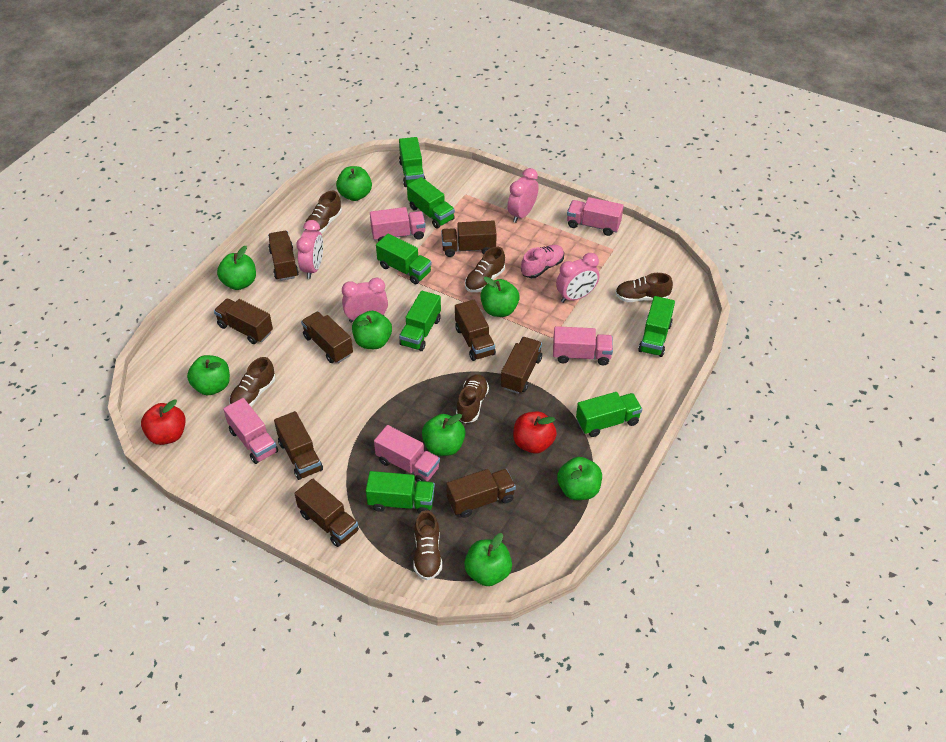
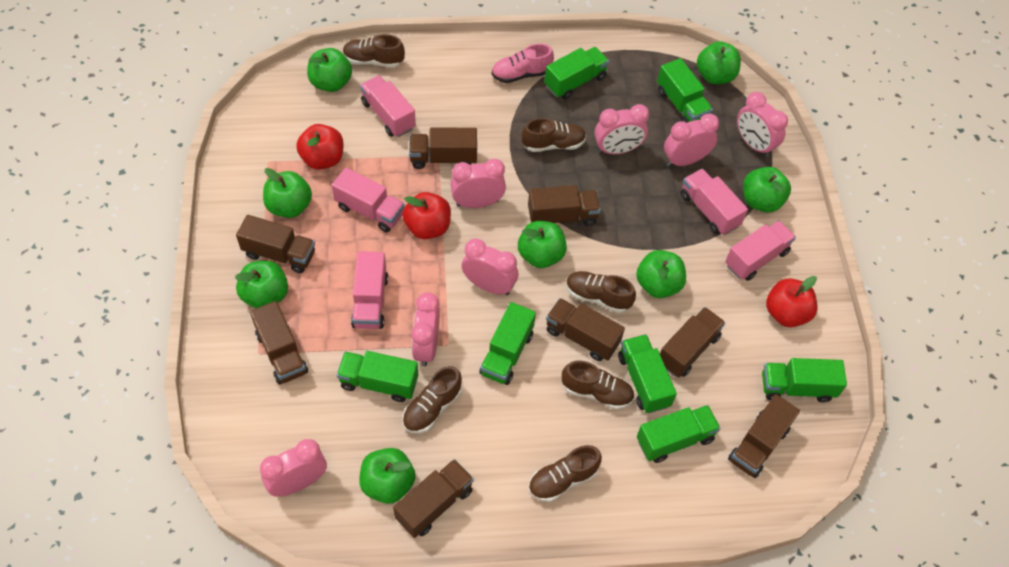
brown truck: 9 -> 8
pink clock: 4 -> 7
red apple: 2 -> 3

